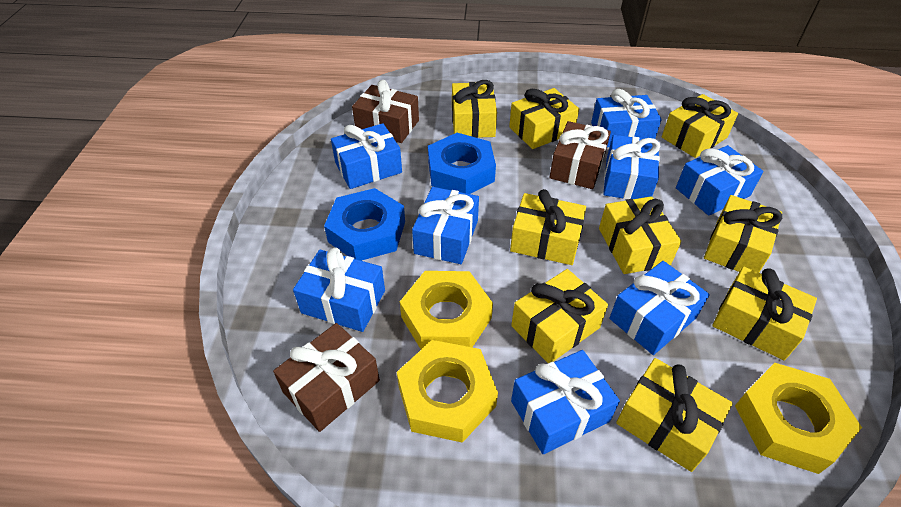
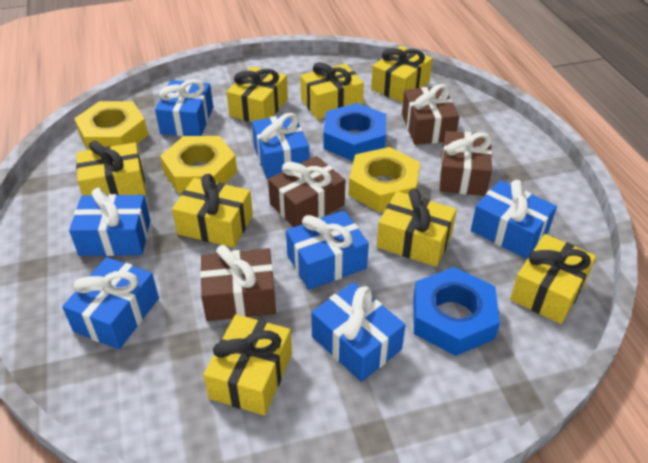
blue gift: 8 -> 7
brown gift: 3 -> 4
yellow gift: 9 -> 8

